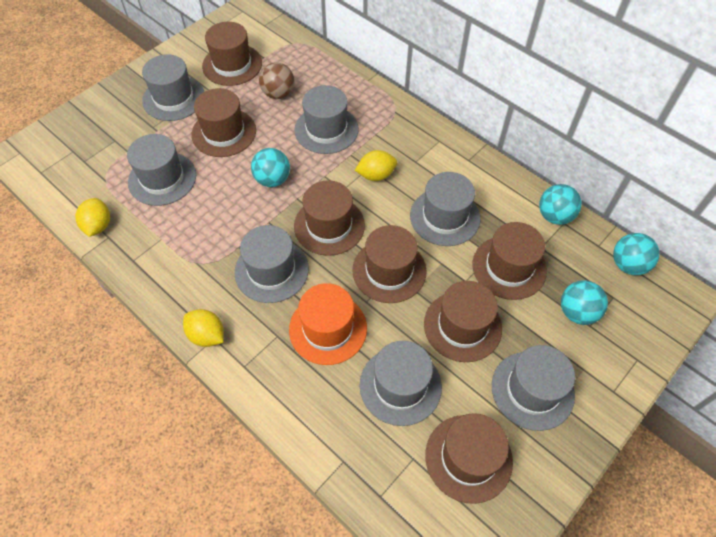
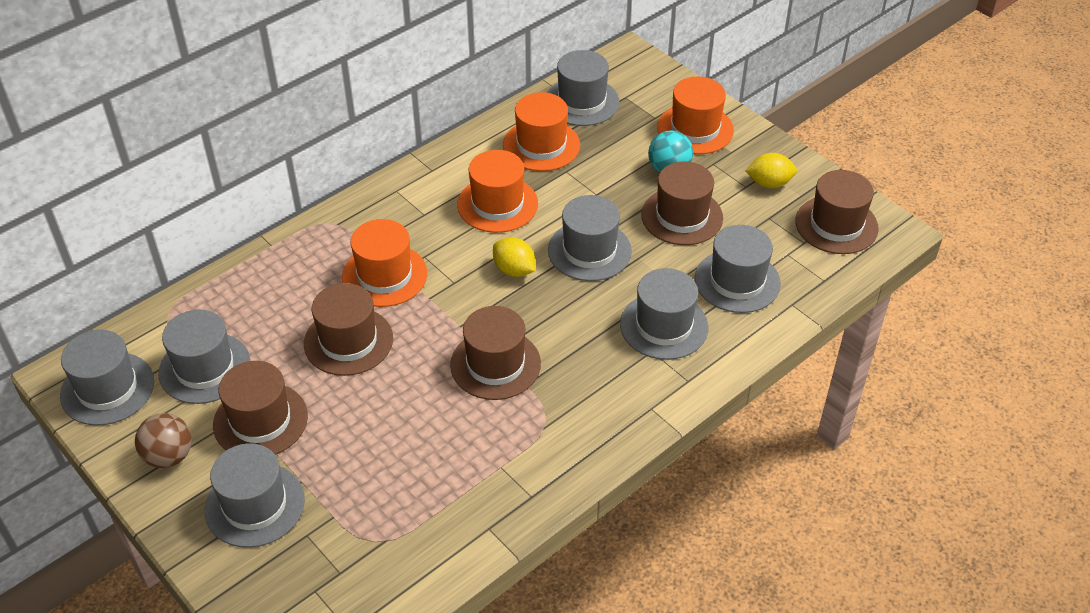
brown hat: 7 -> 5
orange hat: 1 -> 4
turquoise ball: 4 -> 1
yellow lemon: 3 -> 2

